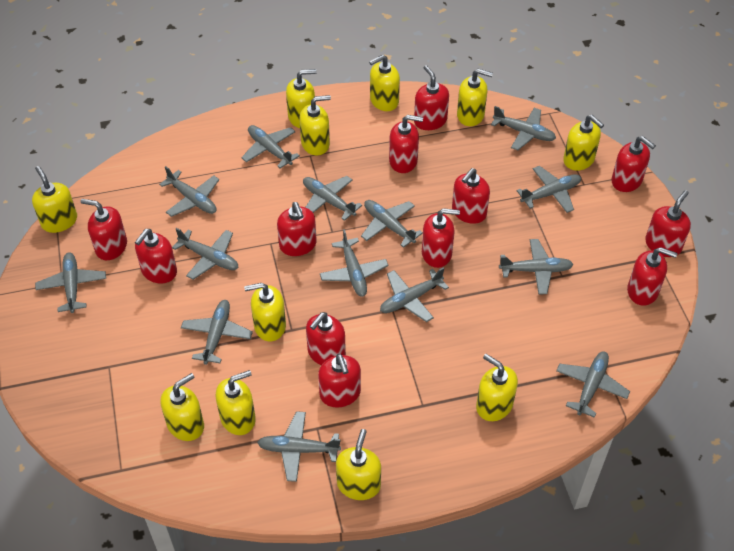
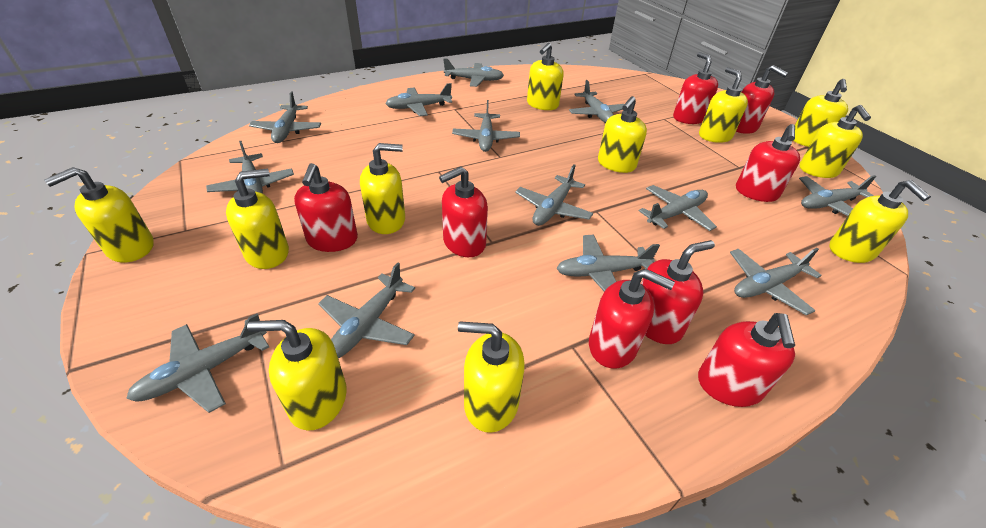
grey plane: 14 -> 13
red soap dispenser: 12 -> 8

